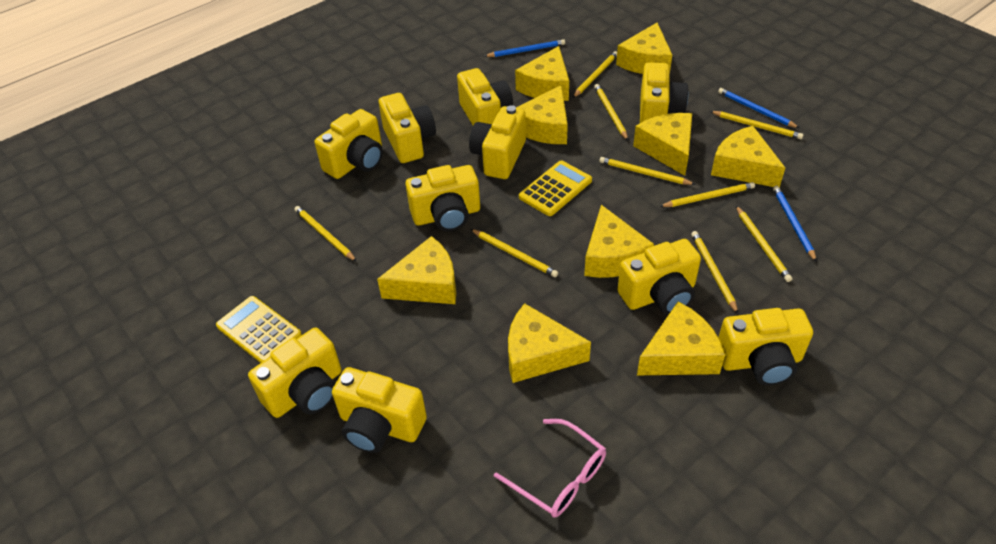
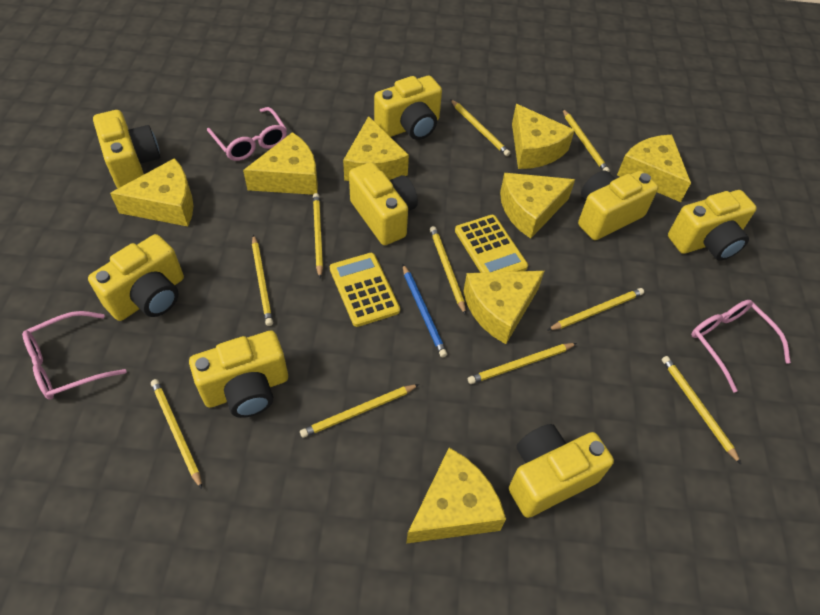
blue pencil: 3 -> 1
pink glasses: 1 -> 3
yellow camera: 10 -> 8
yellow cheese: 9 -> 8
yellow pencil: 9 -> 10

